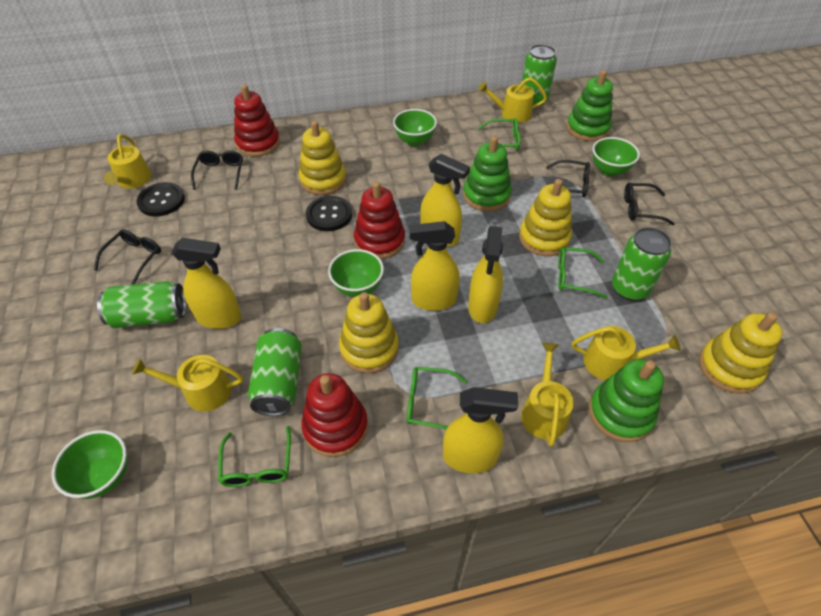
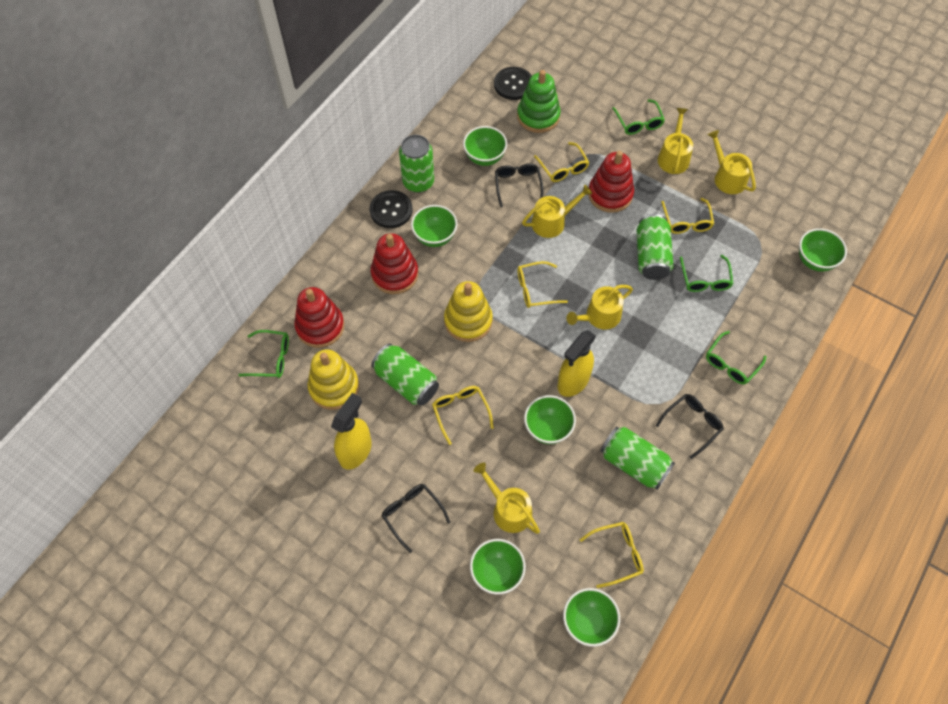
black glasses: 4 -> 3
green bowl: 4 -> 6
green stacking toy: 3 -> 1
yellow glasses: 0 -> 5
yellow spray bottle: 5 -> 2
yellow stacking toy: 4 -> 2

